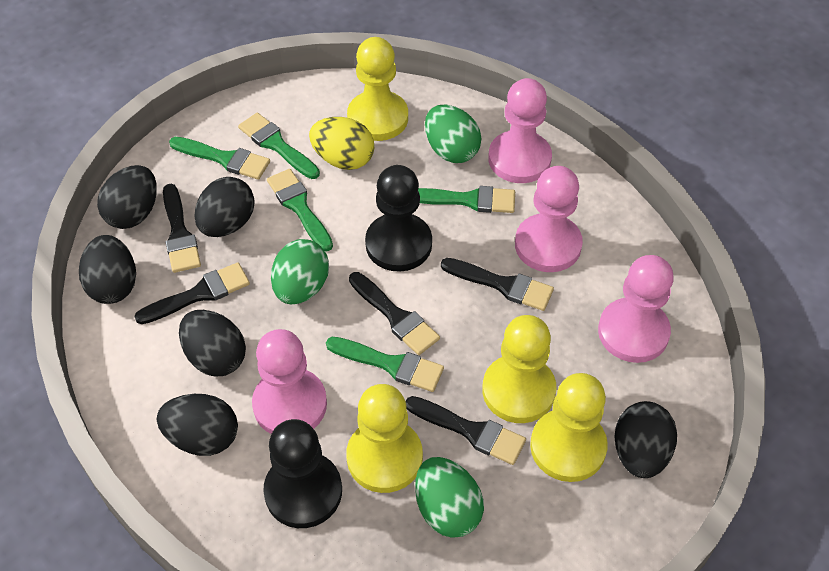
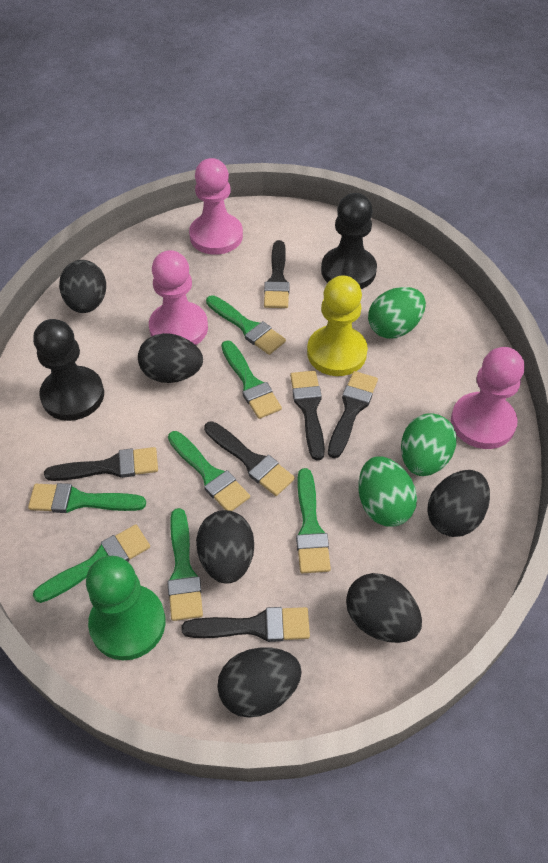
black brush: 5 -> 6
green brush: 5 -> 7
green pawn: 0 -> 1
pink pawn: 4 -> 3
yellow egg: 1 -> 0
yellow pawn: 4 -> 1

